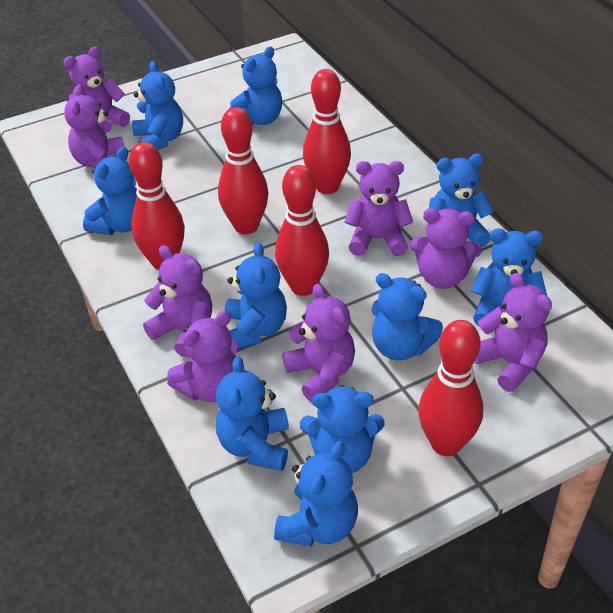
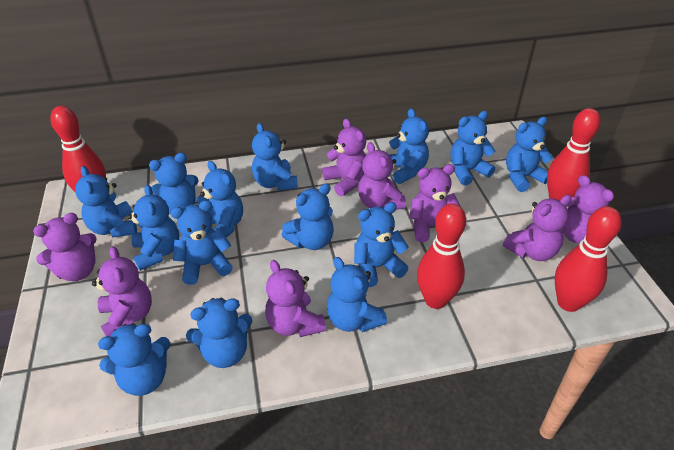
blue teddy bear: 10 -> 14
red bowling pin: 5 -> 4

